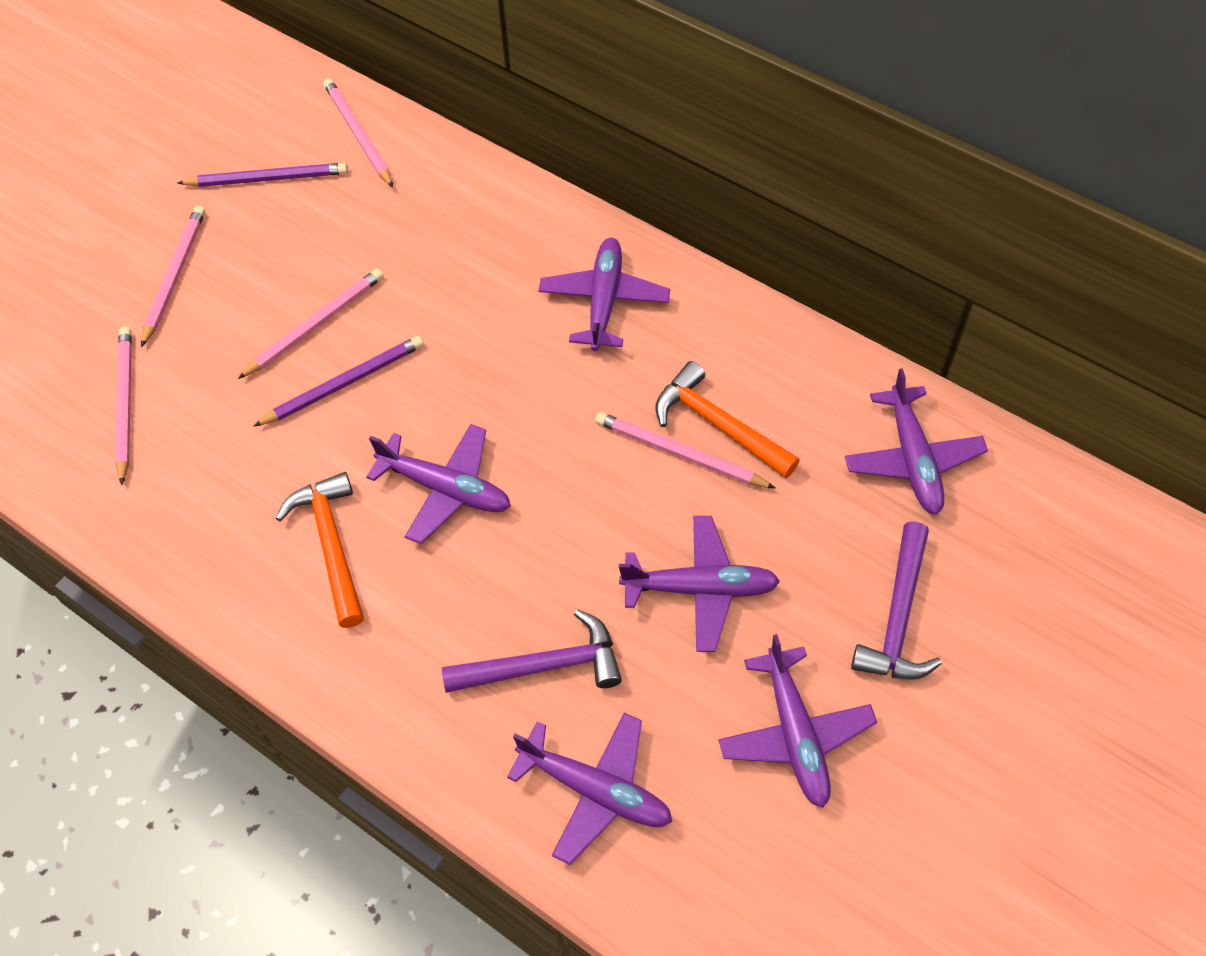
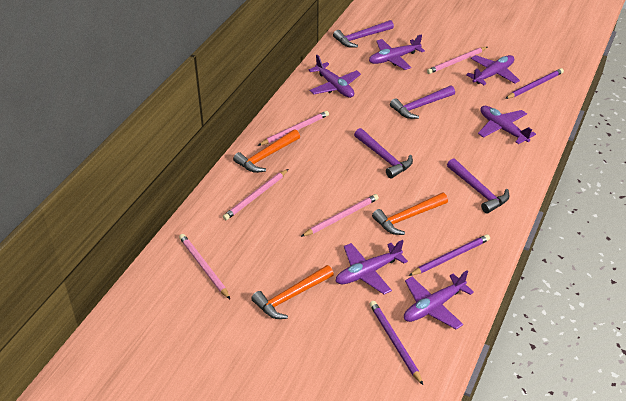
orange hammer: 2 -> 3
purple hammer: 2 -> 4
purple pencil: 2 -> 3

